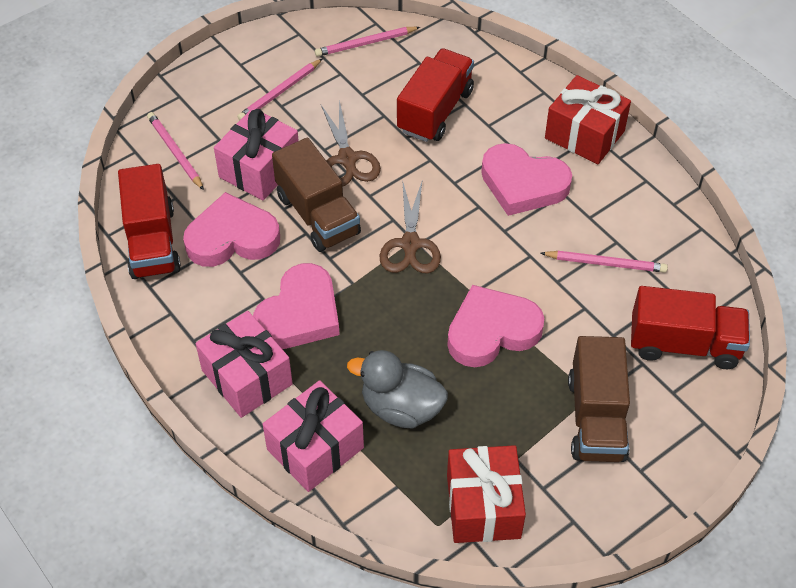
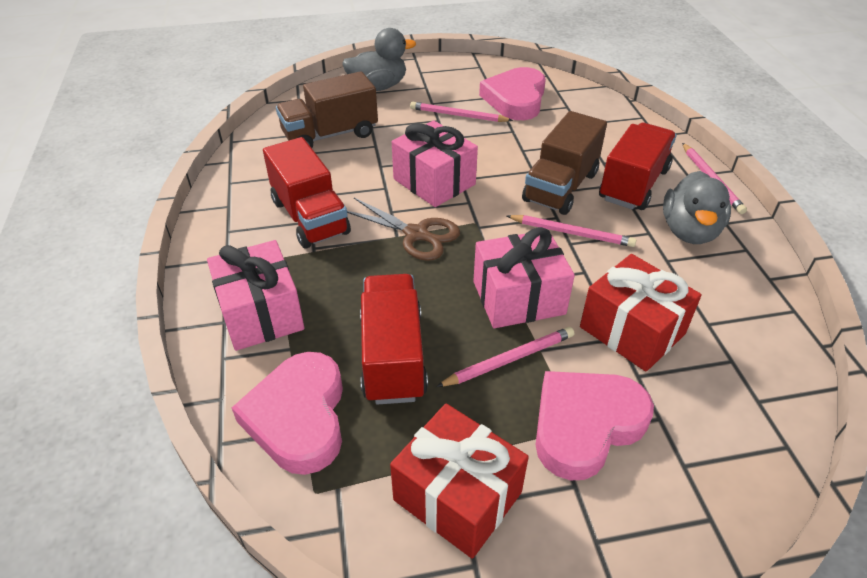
brown scissors: 2 -> 1
grey duck: 1 -> 2
pink heart: 4 -> 3

